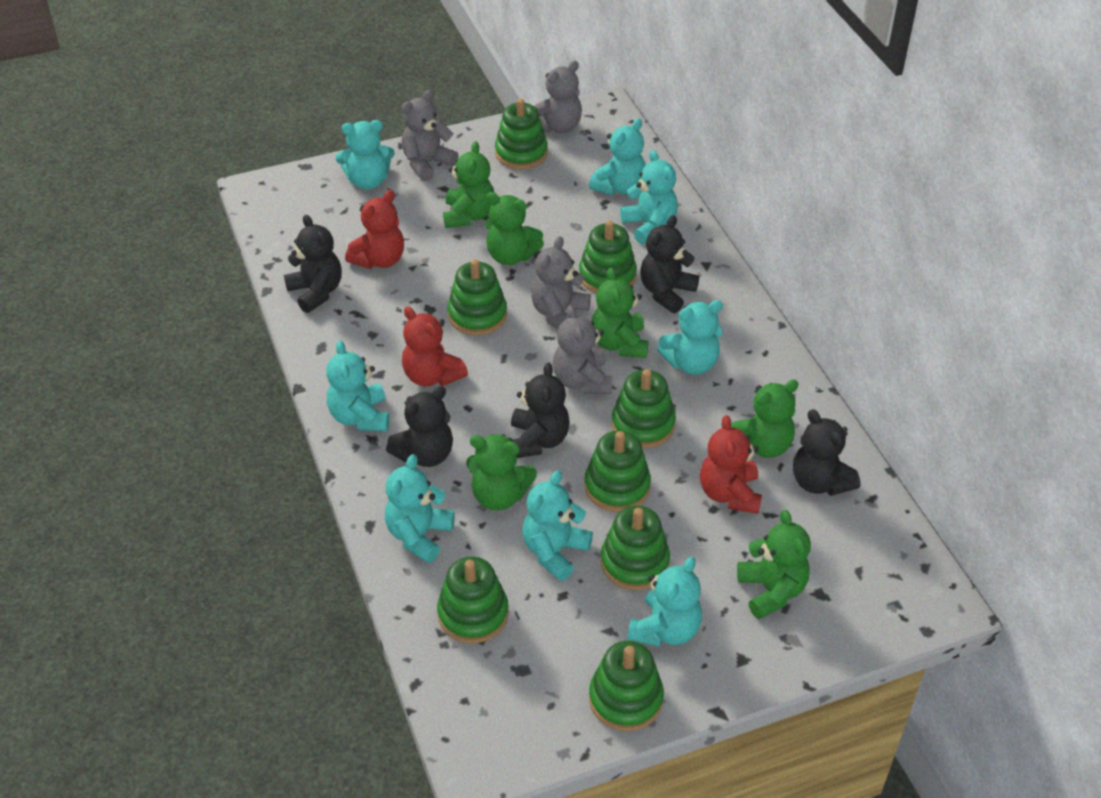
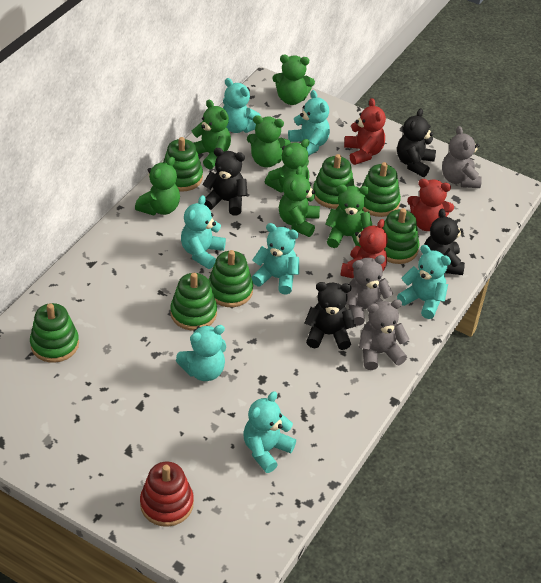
black teddy bear: 5 -> 4
green stacking toy: 8 -> 7
green teddy bear: 6 -> 7
grey teddy bear: 4 -> 3
red stacking toy: 0 -> 1
turquoise teddy bear: 8 -> 7

